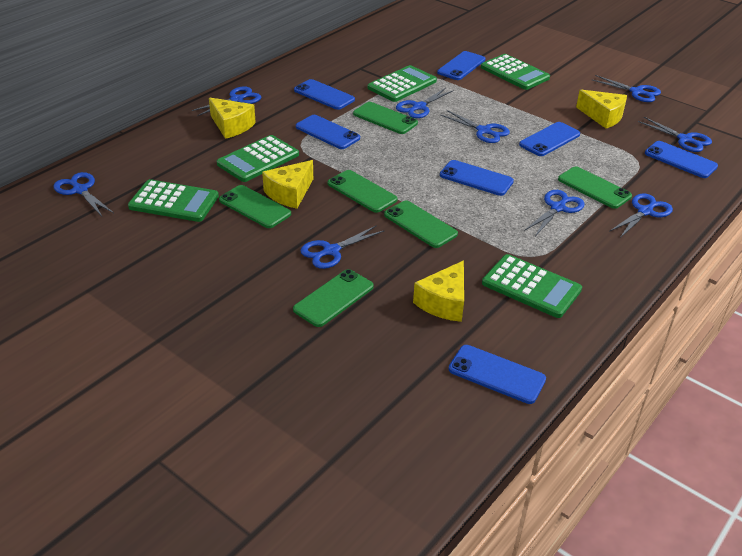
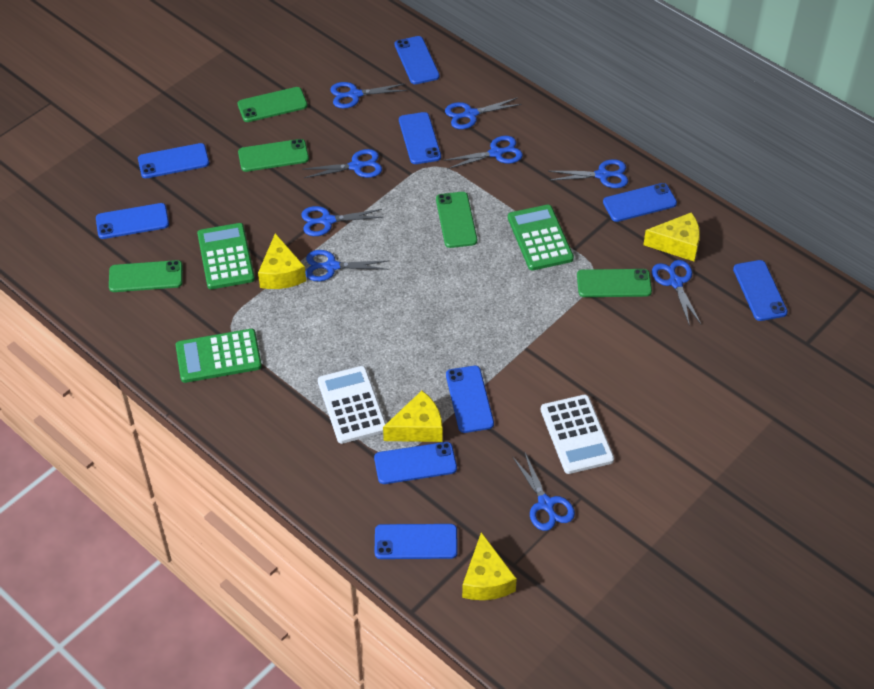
blue phone: 7 -> 9
green calculator: 5 -> 3
green phone: 6 -> 5
white calculator: 0 -> 2

